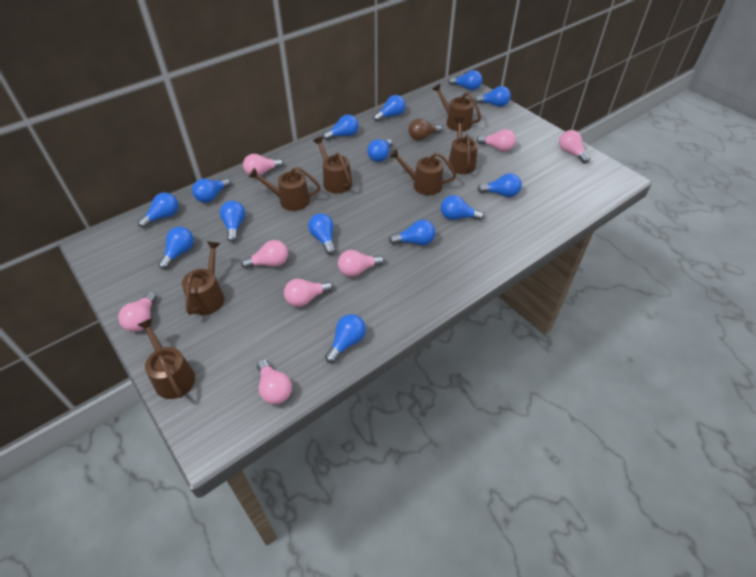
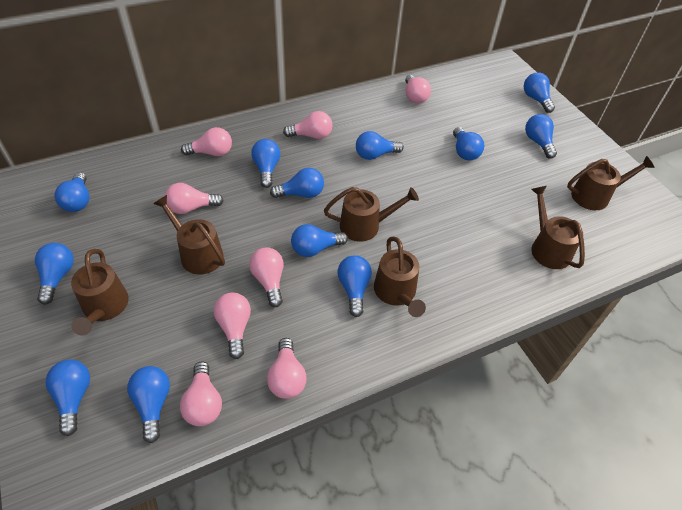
blue light bulb: 14 -> 12
brown light bulb: 1 -> 0
brown watering can: 7 -> 6

